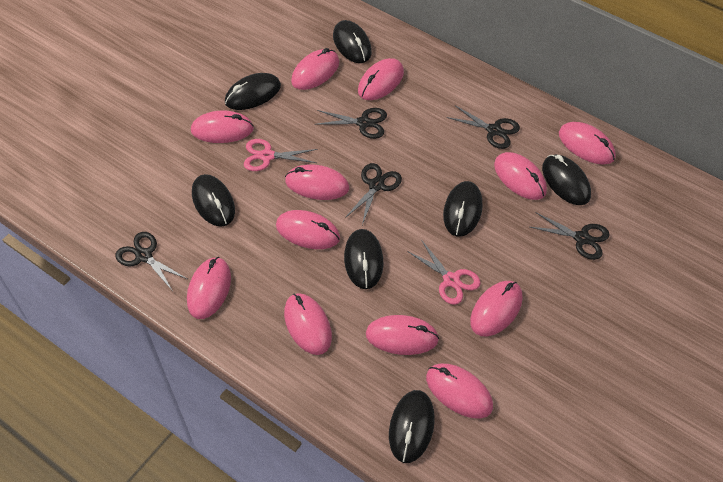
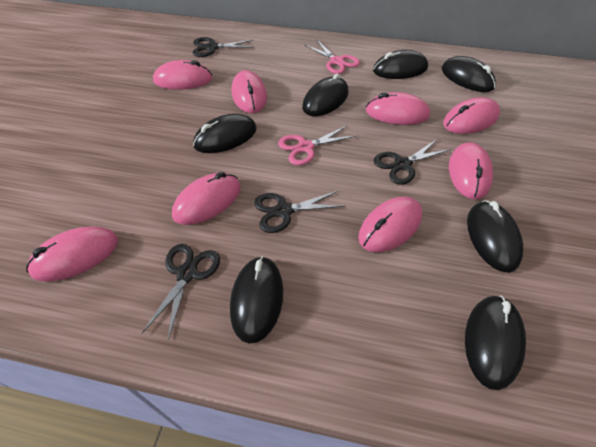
black scissors: 5 -> 4
pink mouse: 12 -> 8

